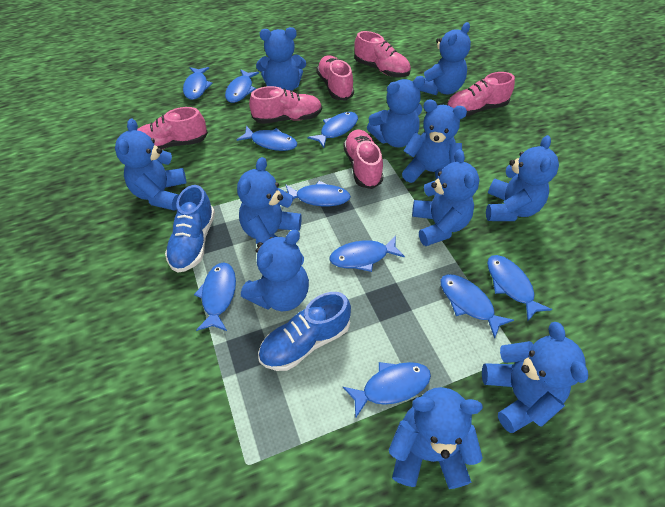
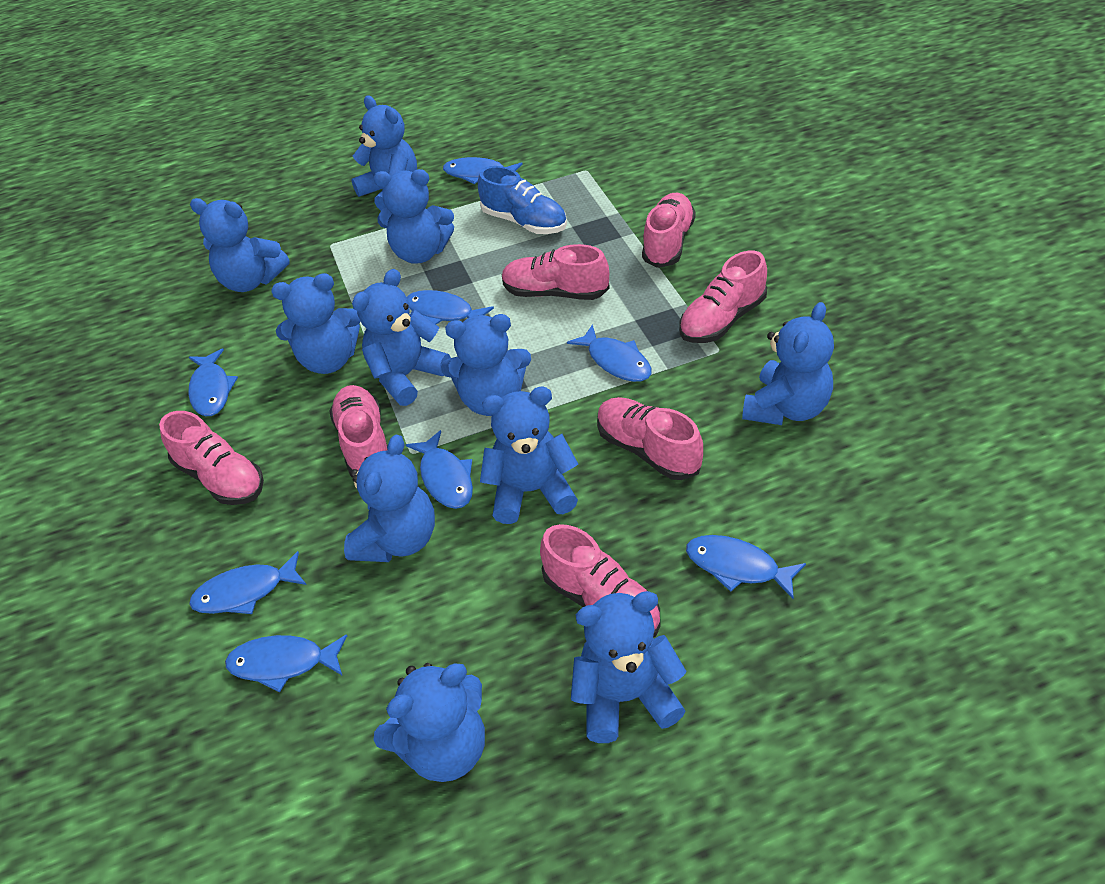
blue fish: 10 -> 8
blue shoe: 2 -> 1
pink shoe: 6 -> 7

